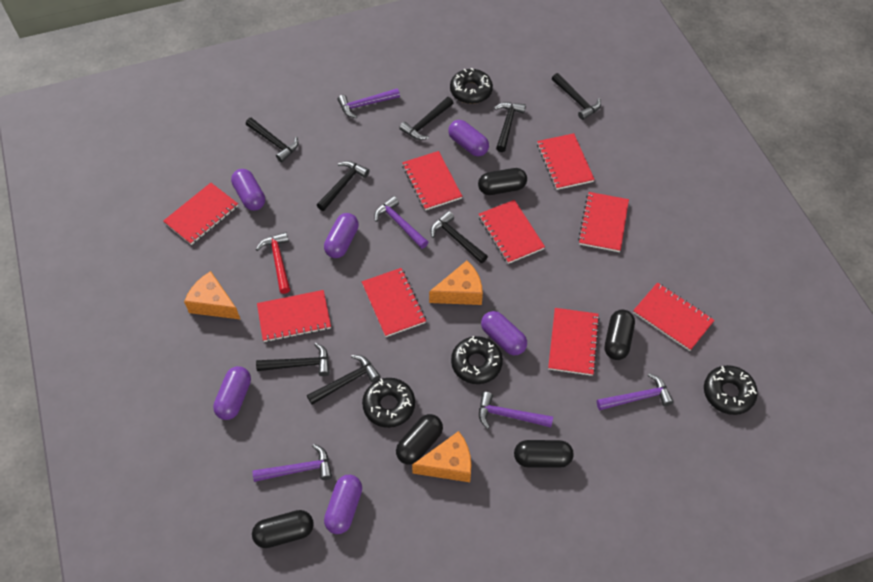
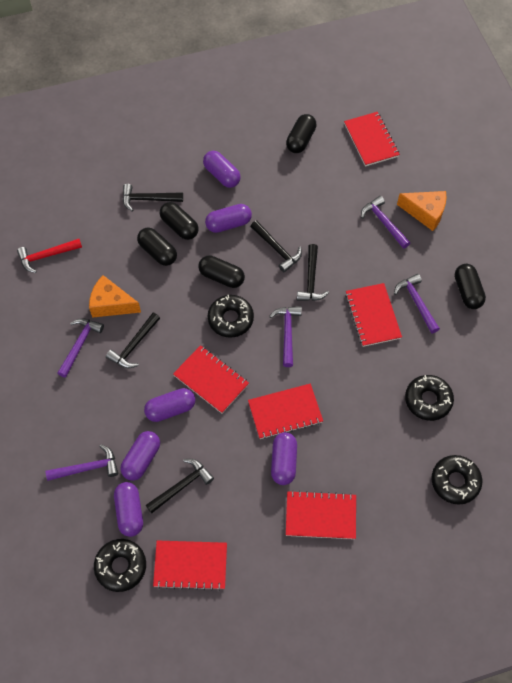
black hammer: 8 -> 5
orange cheese: 3 -> 2
red notebook: 9 -> 6

